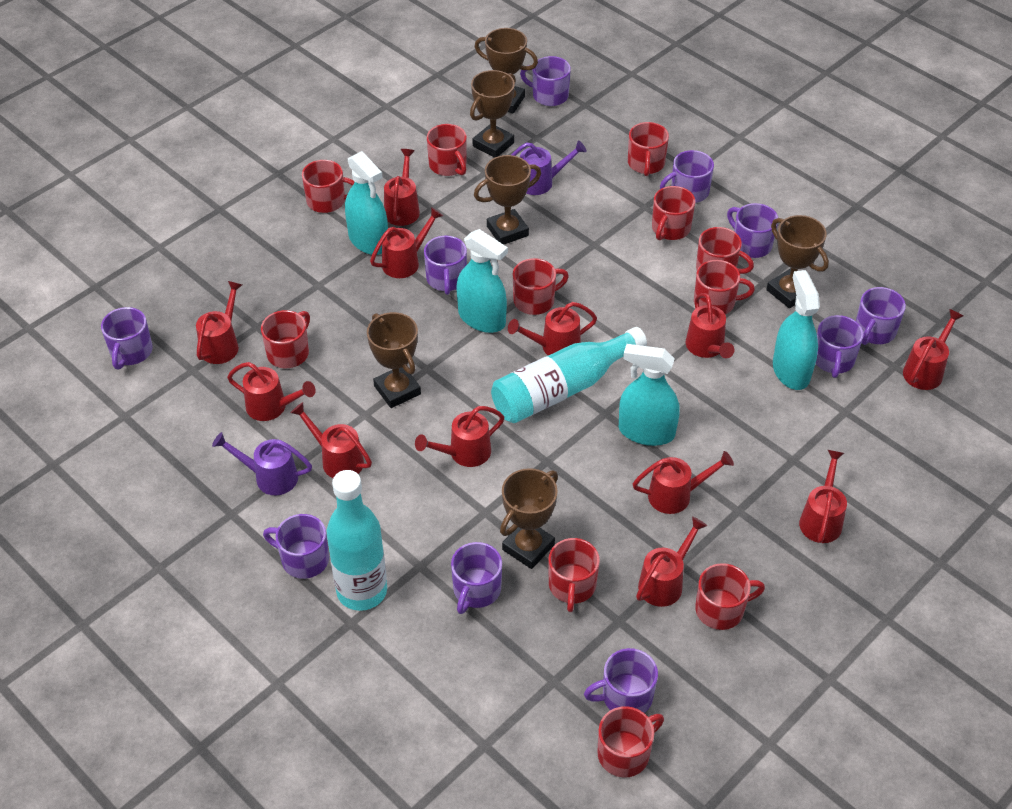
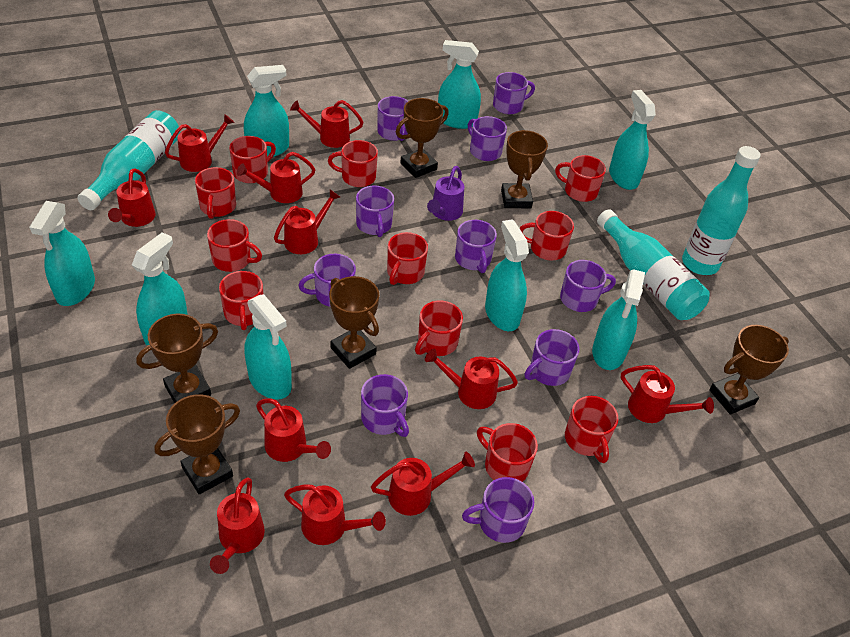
purple watering can: 2 -> 1
red watering can: 12 -> 11
turquoise bottle: 2 -> 3
turquoise spray bottle: 4 -> 8

